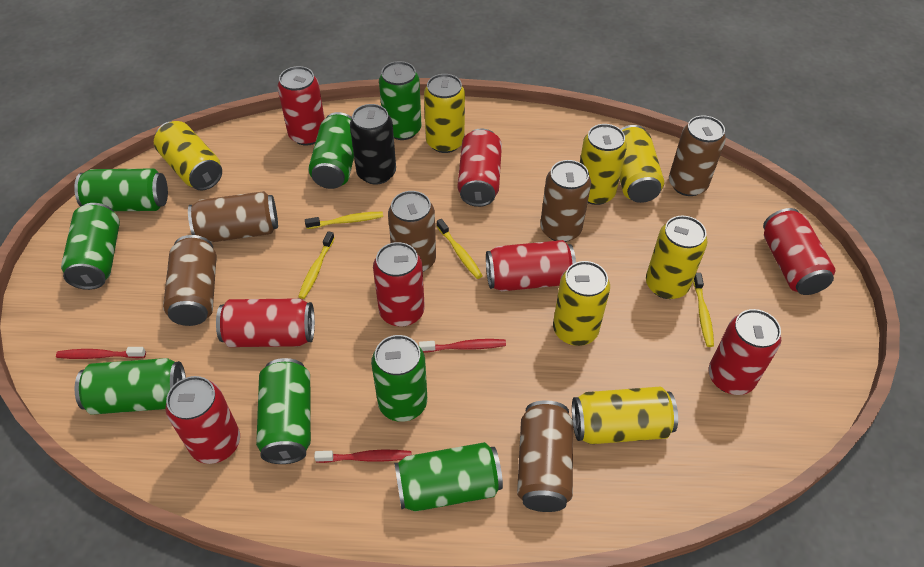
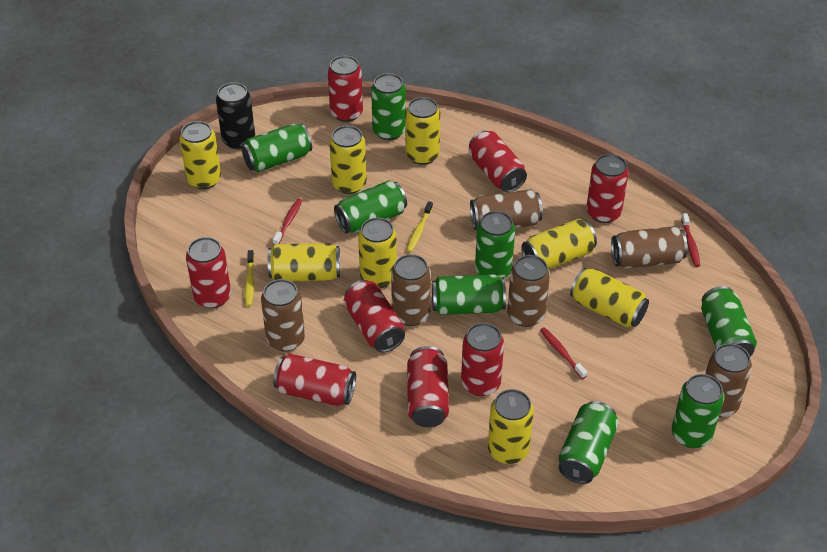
yellow can: 7 -> 8
yellow toothbrush: 4 -> 2

